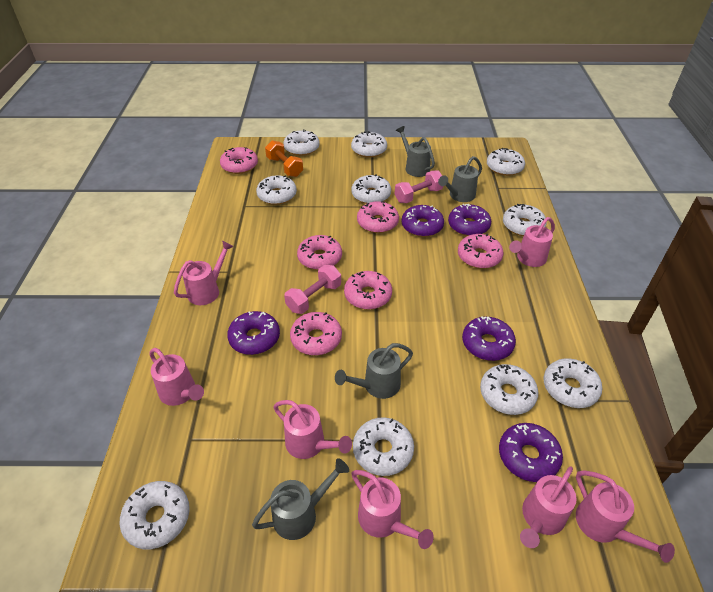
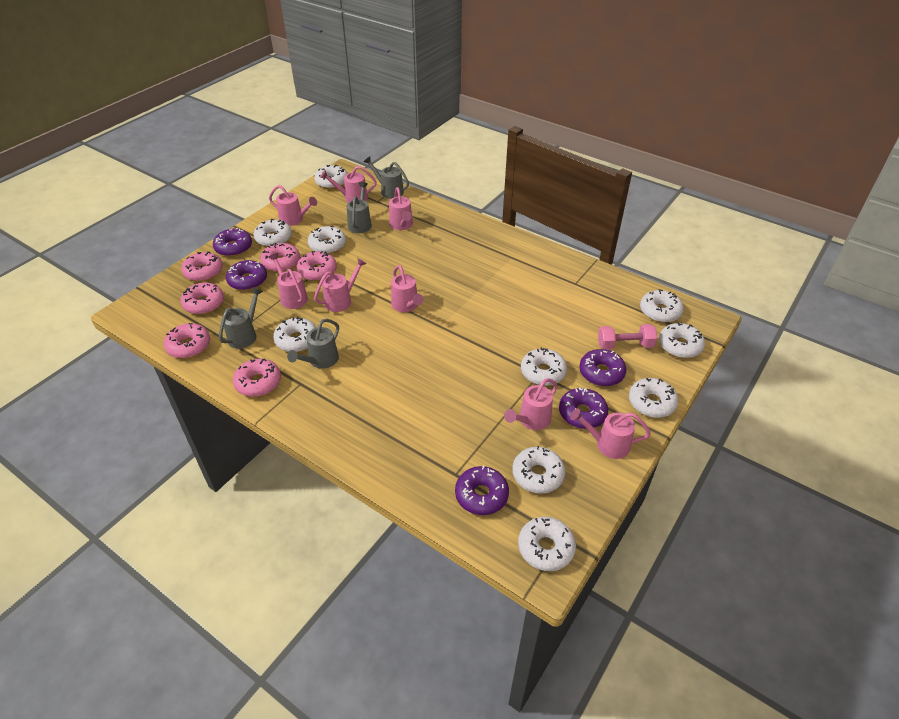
orange dumbbell: 1 -> 0
pink dumbbell: 2 -> 1
pink watering can: 7 -> 8

